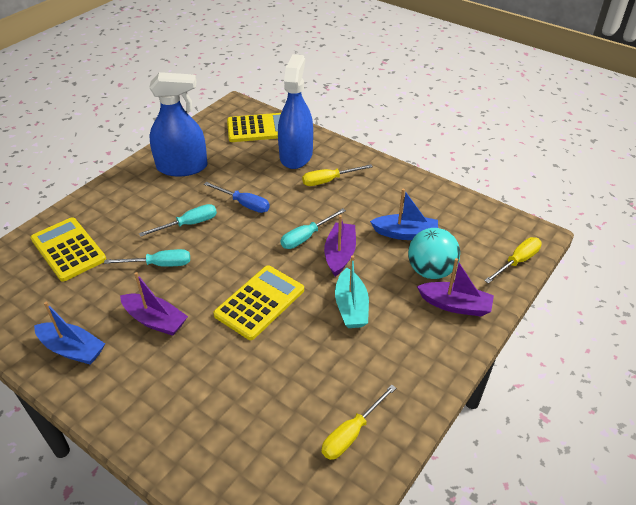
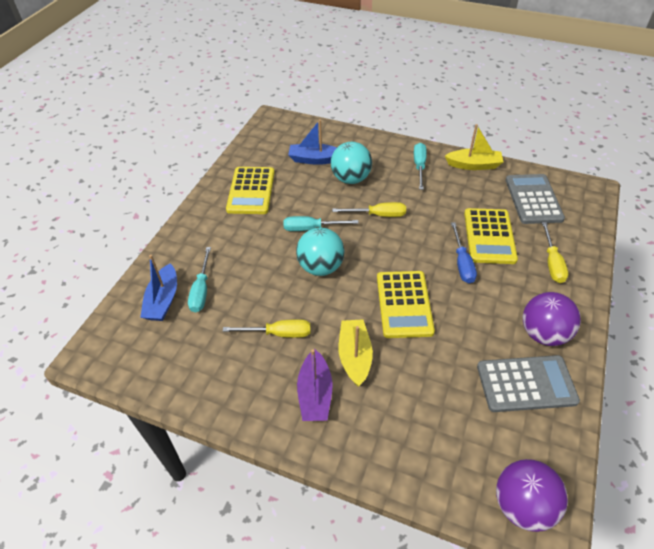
blue spray bottle: 2 -> 0
grey calculator: 0 -> 2
purple ball: 0 -> 2
purple boat: 3 -> 1
turquoise ball: 1 -> 2
turquoise boat: 1 -> 0
yellow boat: 0 -> 2

